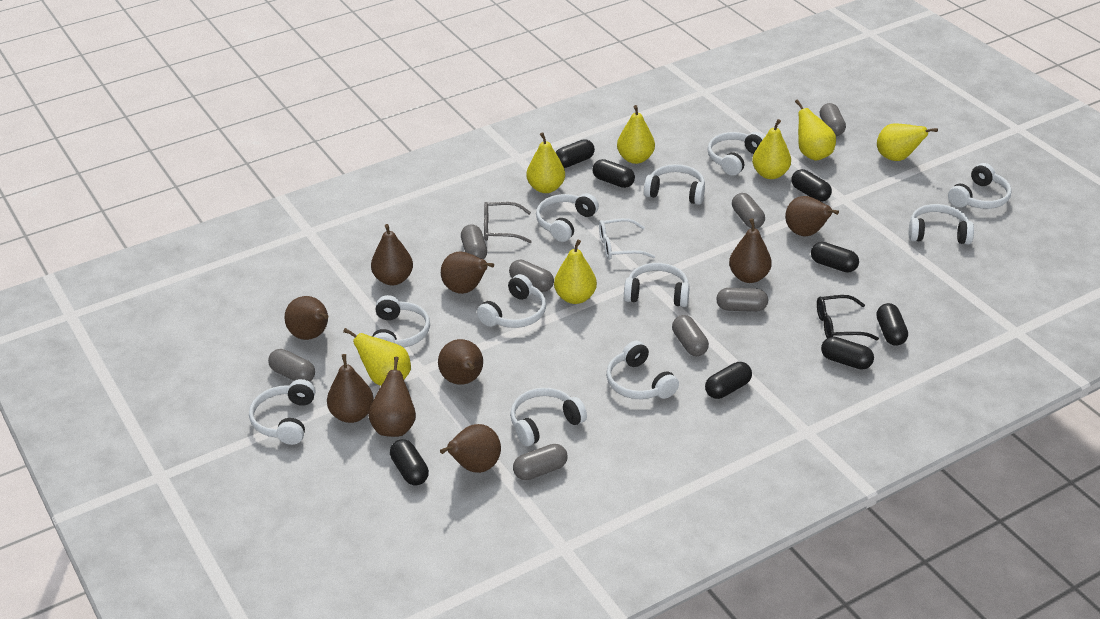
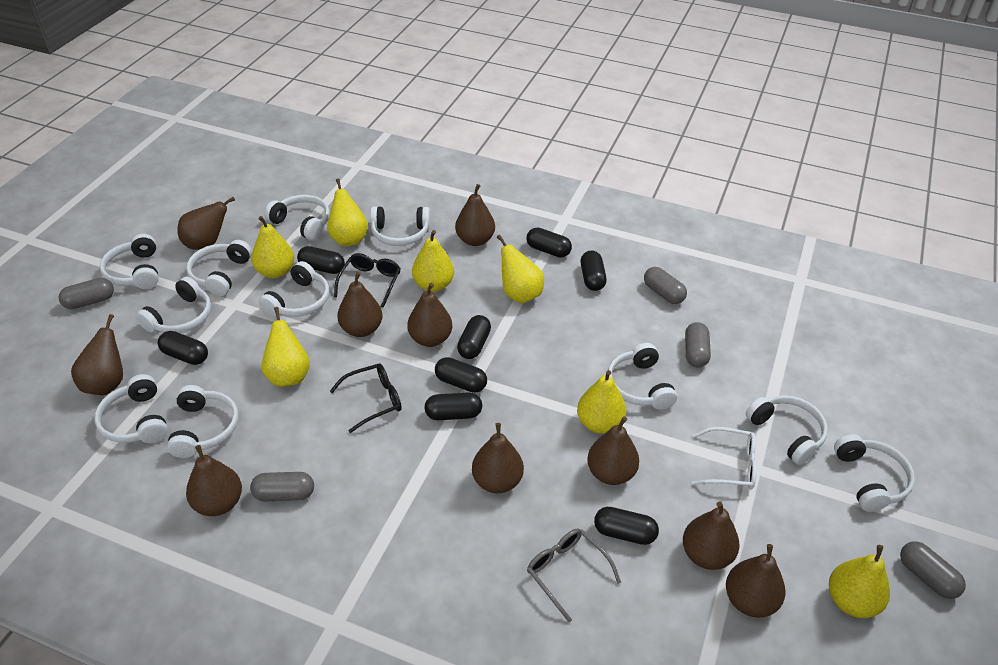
black glasses: 1 -> 2
brown pear: 9 -> 10
grey capsule: 8 -> 5

